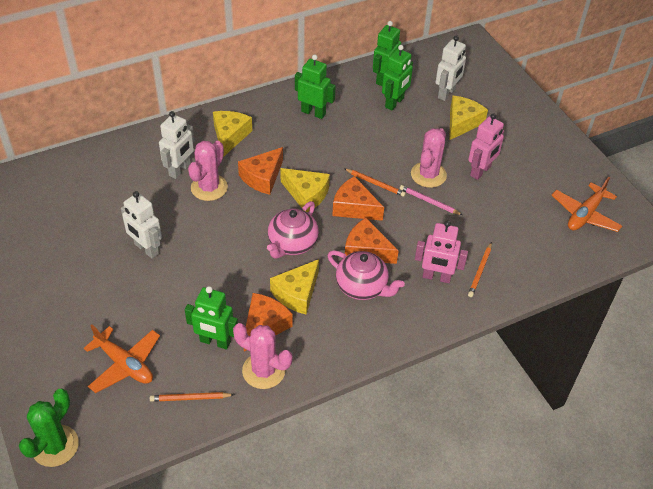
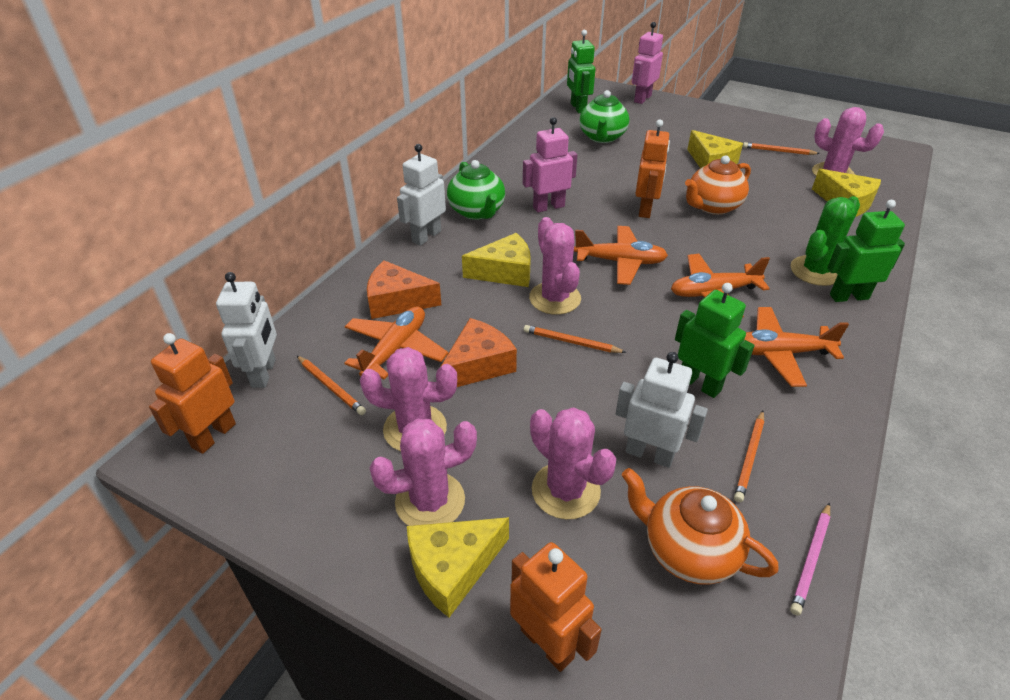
green robot: 4 -> 3
green teapot: 0 -> 2
orange cheese: 4 -> 2
orange pencil: 3 -> 4
orange plane: 2 -> 4
orange robot: 0 -> 3
orange teapot: 0 -> 2
pink cactus: 3 -> 5
pink teapot: 2 -> 0

